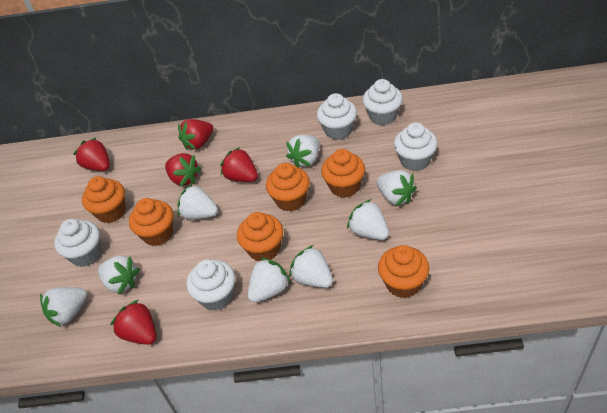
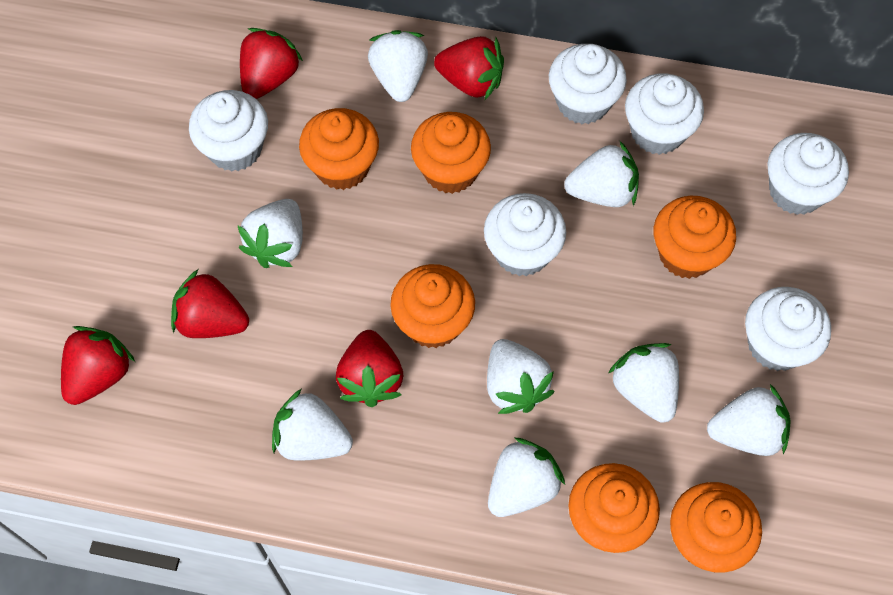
white cupcake: 5 -> 6

